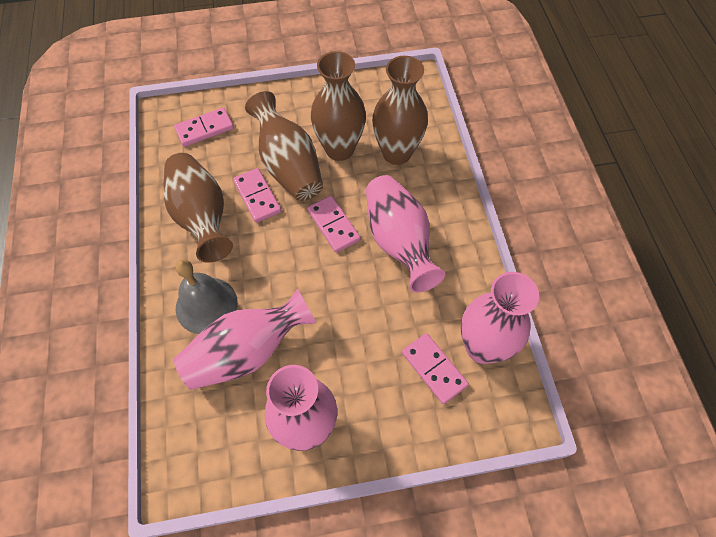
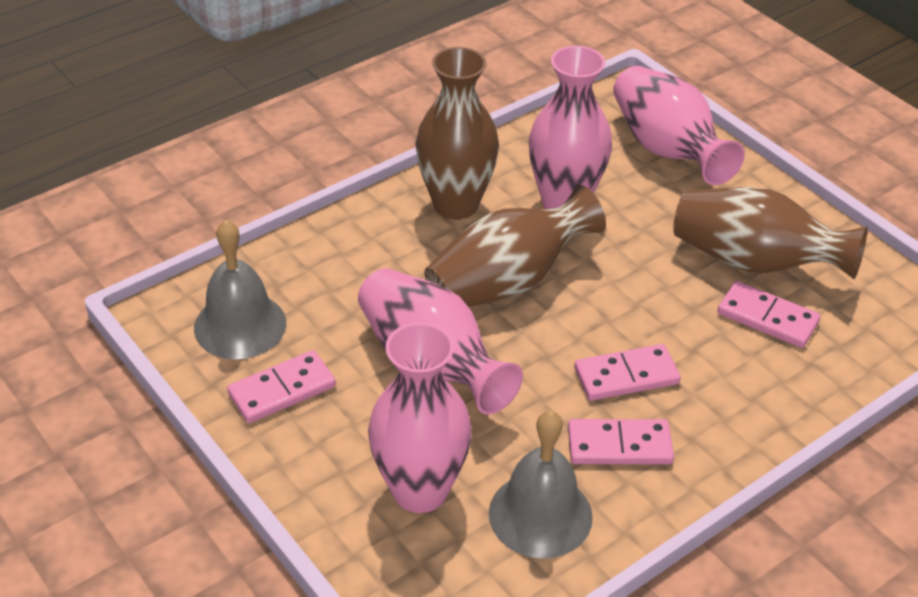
brown vase: 4 -> 3
grey bell: 1 -> 2

